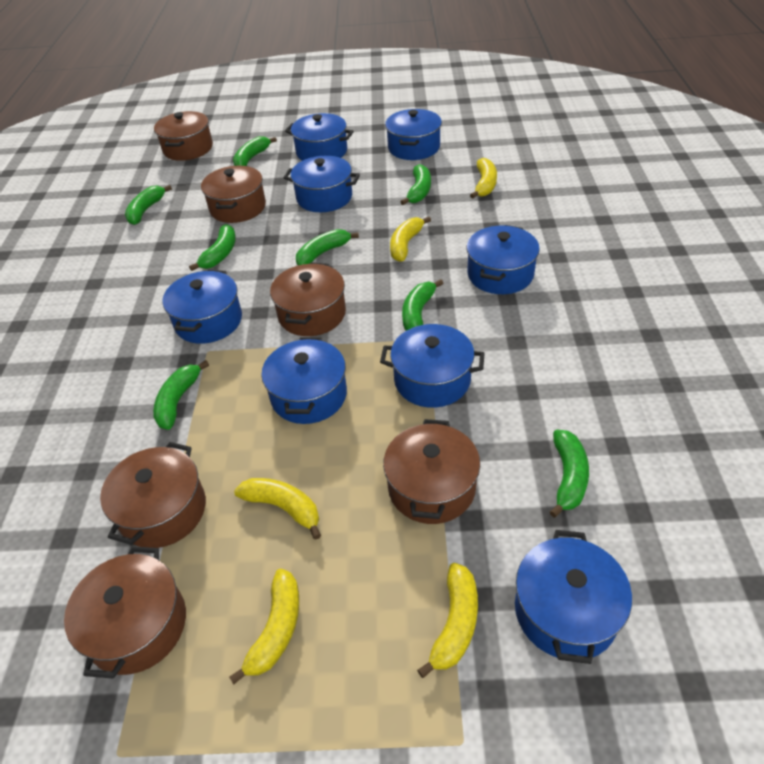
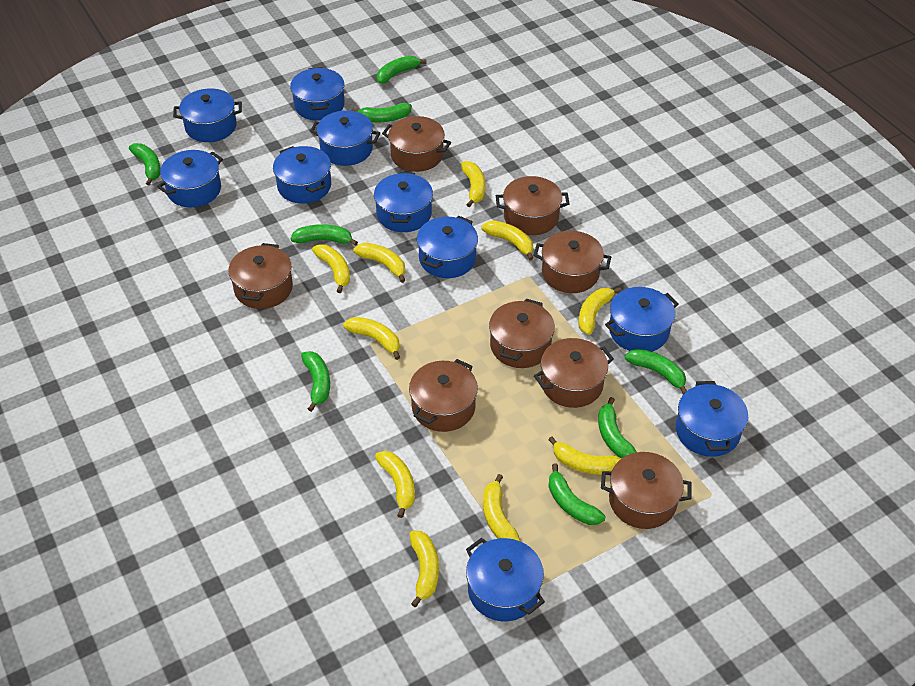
blue pot: 8 -> 10
brown pot: 6 -> 8
yellow banana: 5 -> 10

